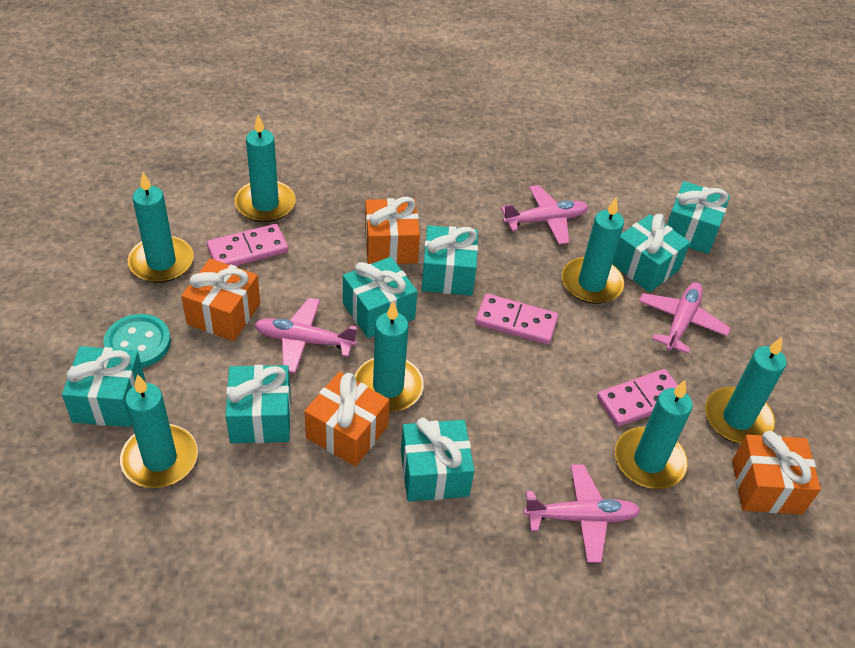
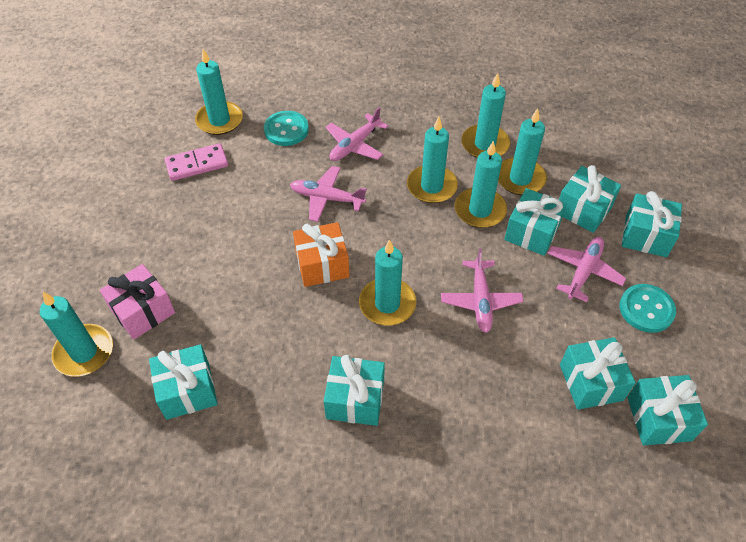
orange gift: 4 -> 1
pink domino: 3 -> 1
pink gift: 0 -> 1
turquoise button: 1 -> 2

